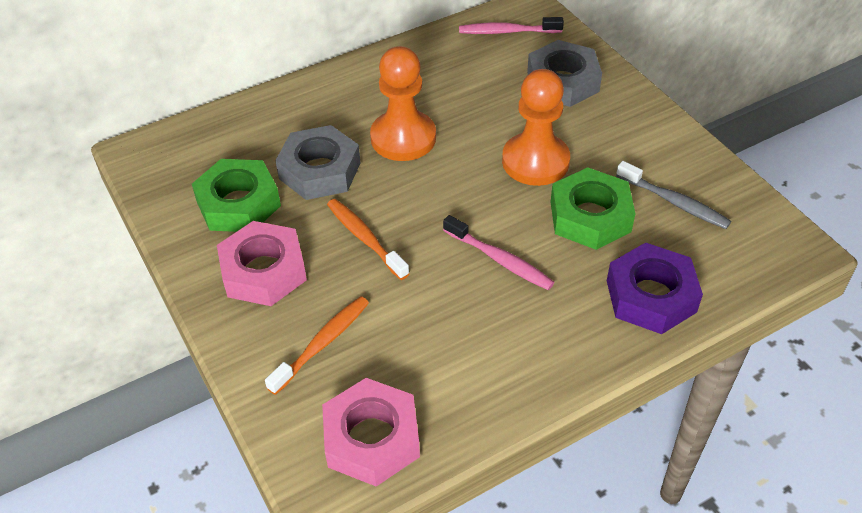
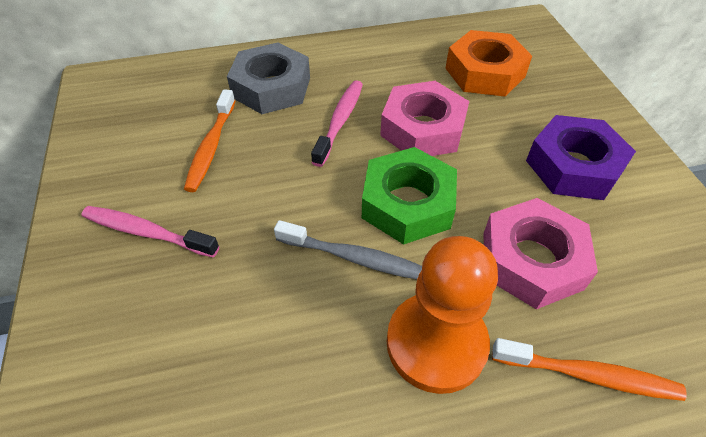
green nut: 2 -> 1
grey nut: 2 -> 1
orange nut: 0 -> 1
orange pawn: 2 -> 1

